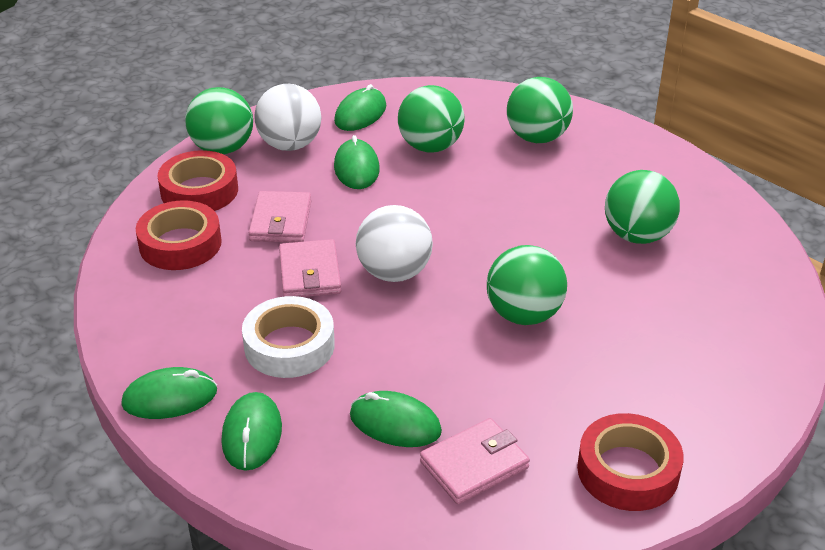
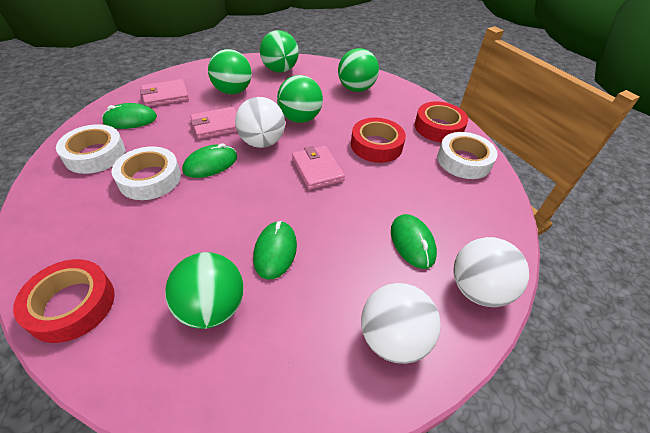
green mouse: 5 -> 4
white ball: 2 -> 3
white tape: 1 -> 3

